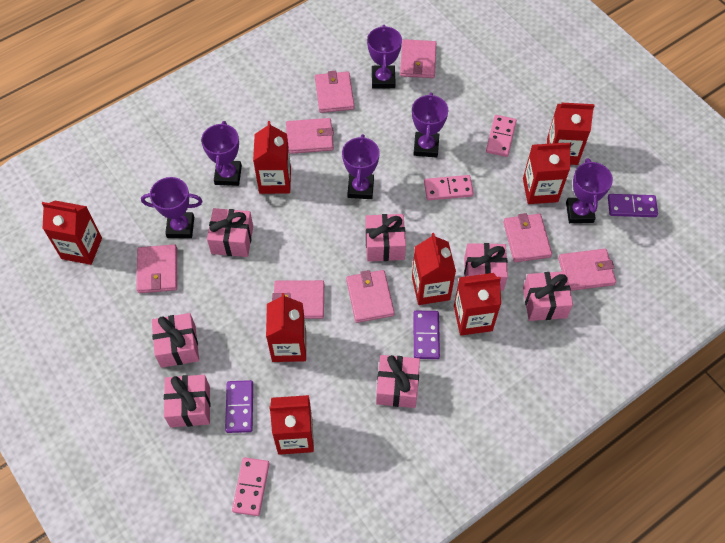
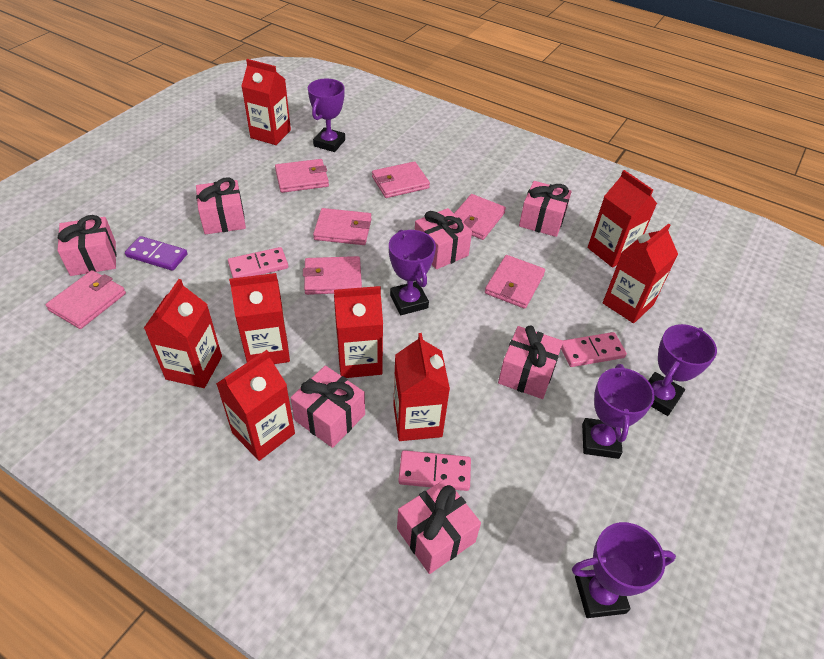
pink wallet: 8 -> 7
purple domino: 3 -> 1
purple trophy: 6 -> 5

